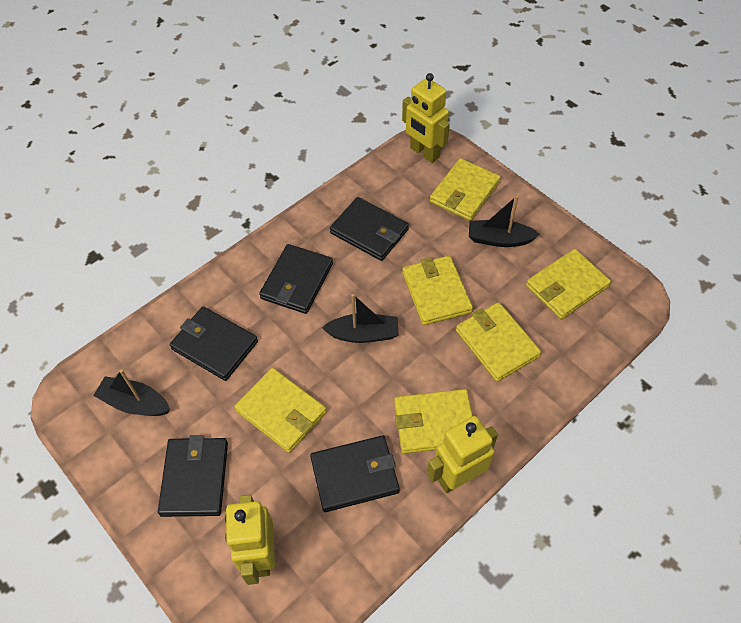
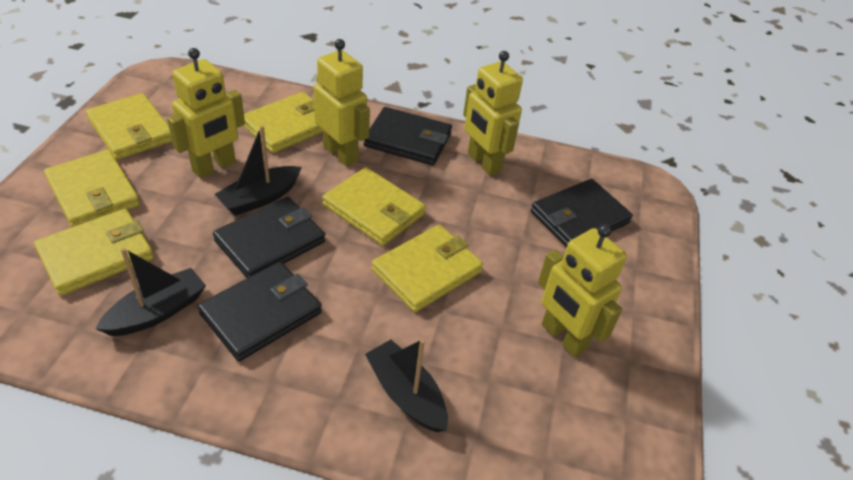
black wallet: 5 -> 4
yellow robot: 3 -> 4

